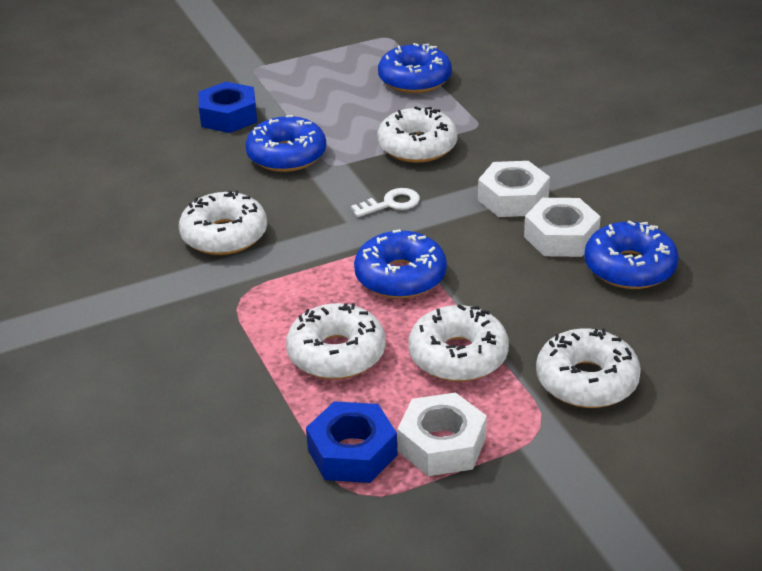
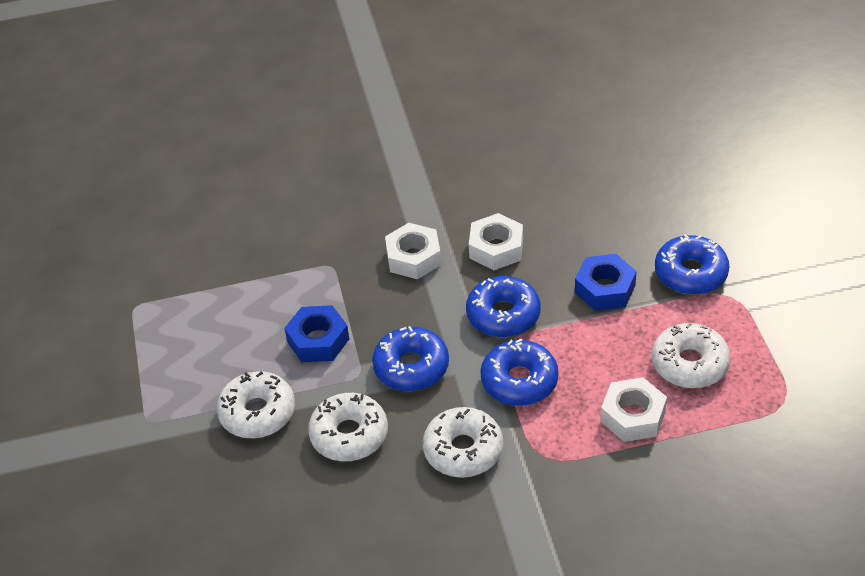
white donut: 5 -> 4
white key: 1 -> 0

